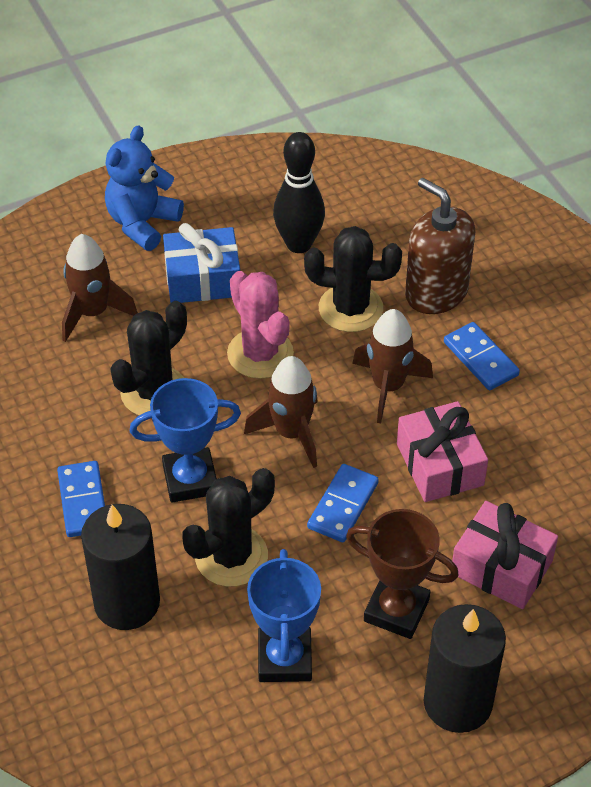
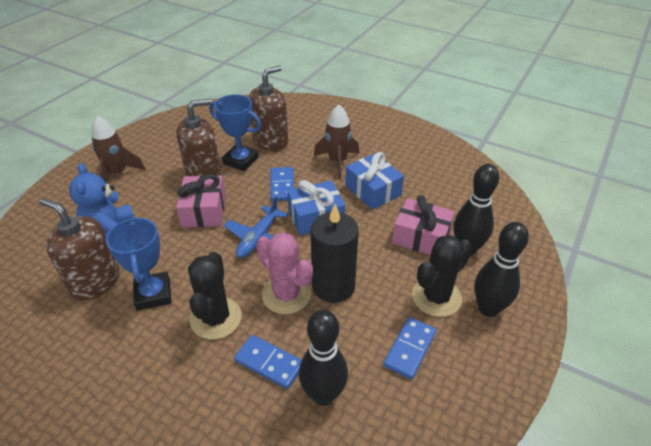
black bowling pin: 1 -> 3
black cactus: 3 -> 2
black candle: 2 -> 1
blue gift: 1 -> 2
blue plane: 0 -> 1
brown rocket: 3 -> 2
brown soap dispenser: 1 -> 3
brown trophy: 1 -> 0

